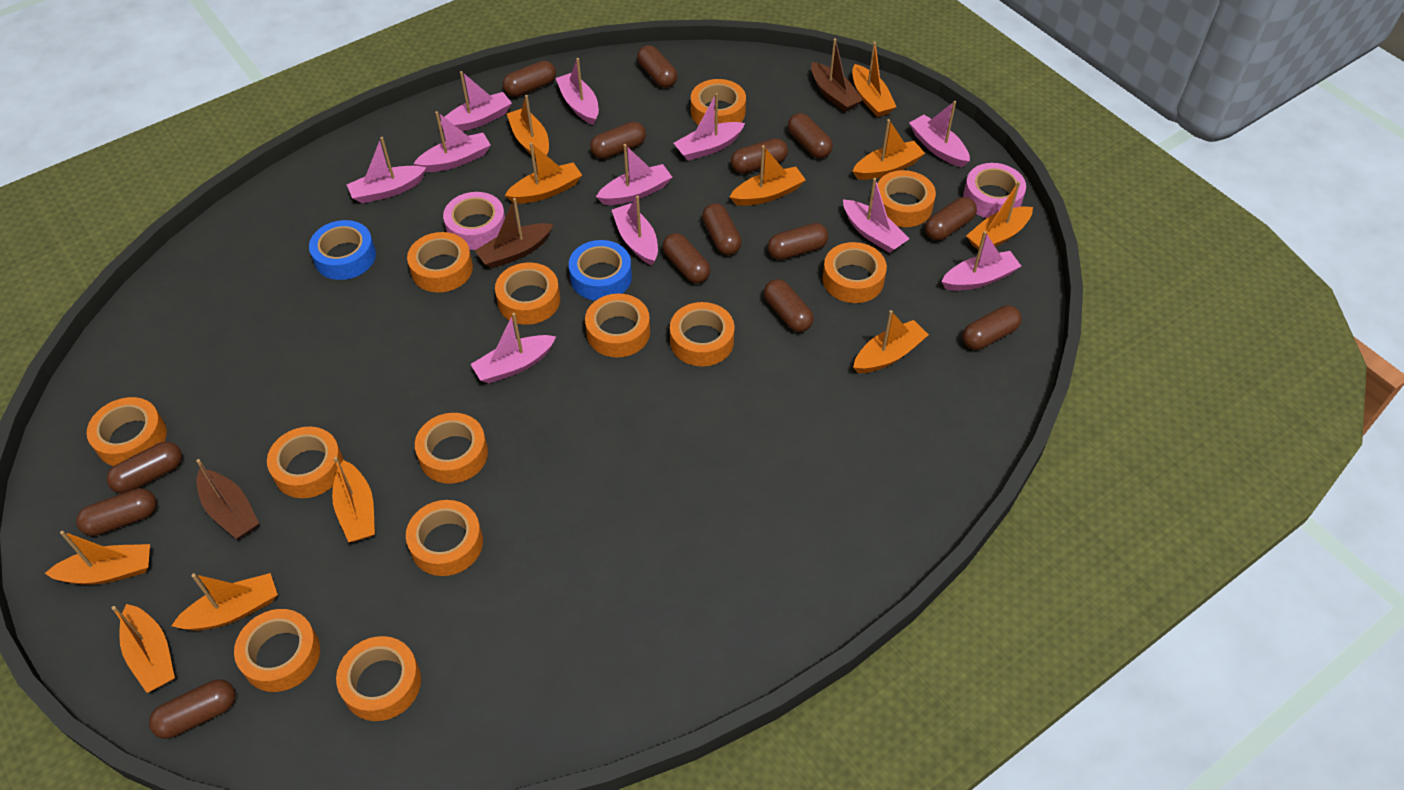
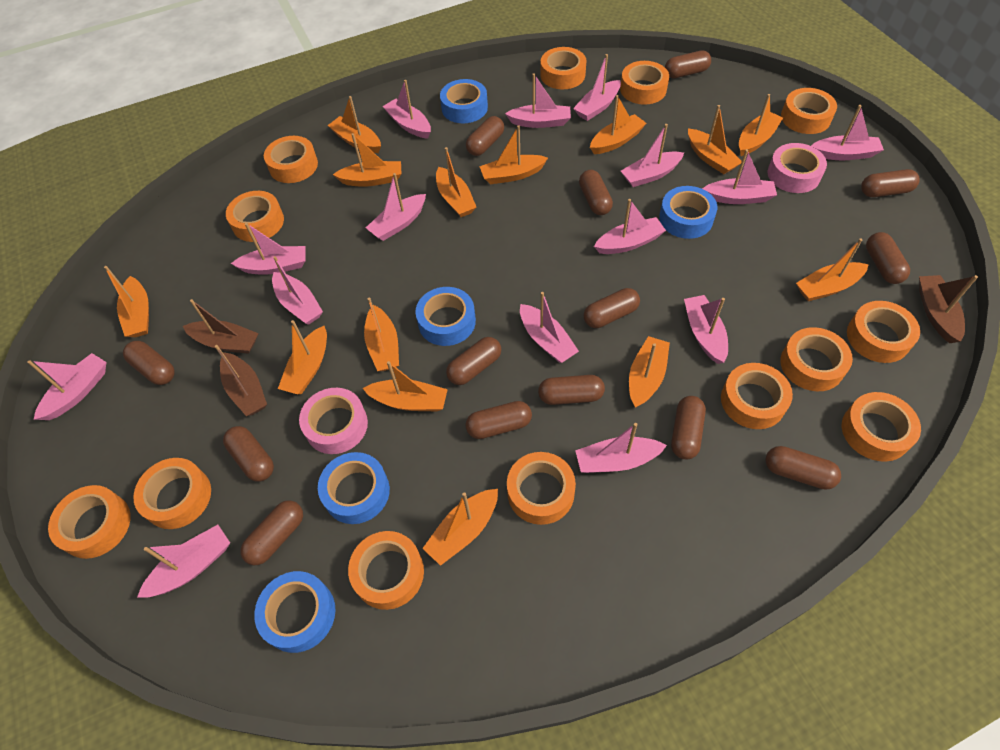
blue tape: 2 -> 5
orange boat: 11 -> 14
pink boat: 11 -> 15

